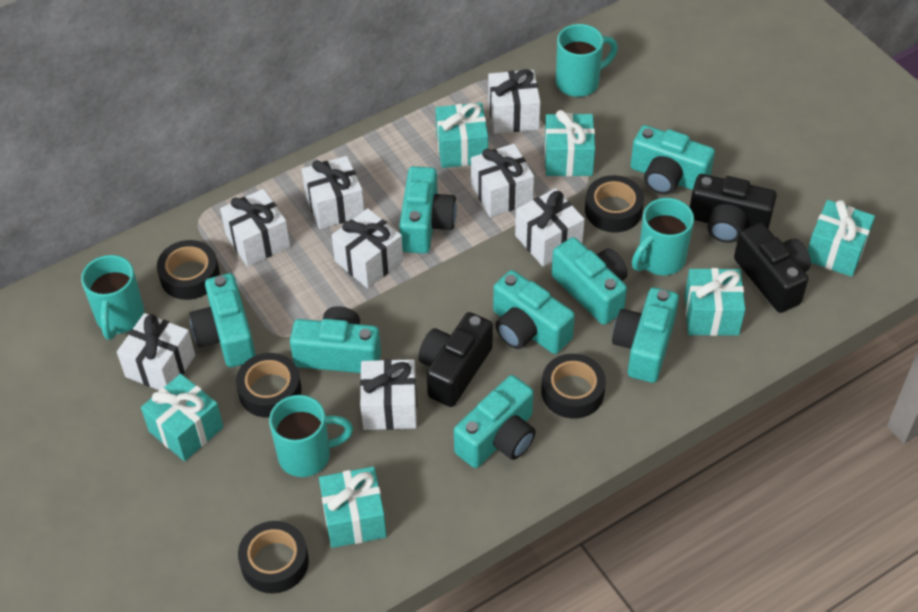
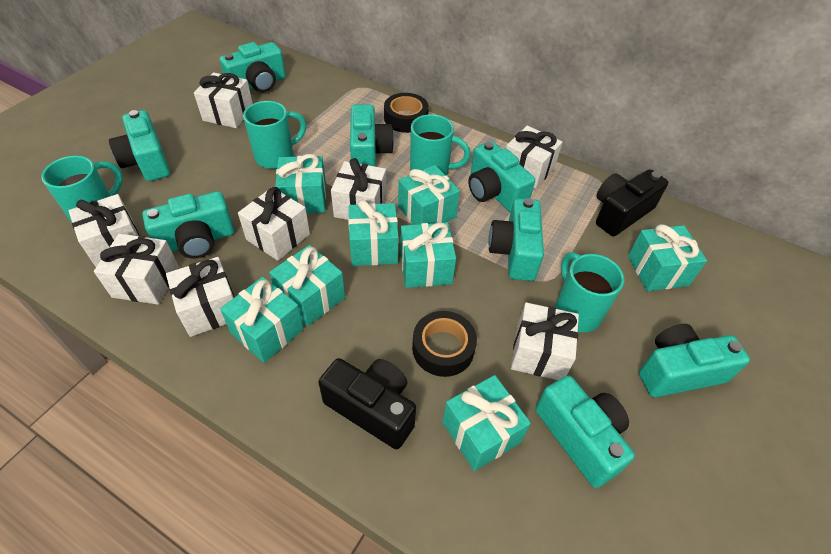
black camera: 3 -> 2
black tape: 5 -> 2
turquoise gift: 6 -> 8

